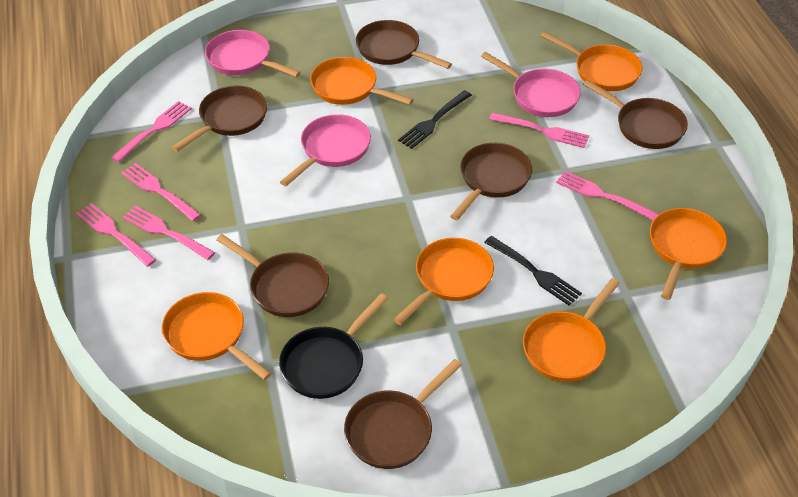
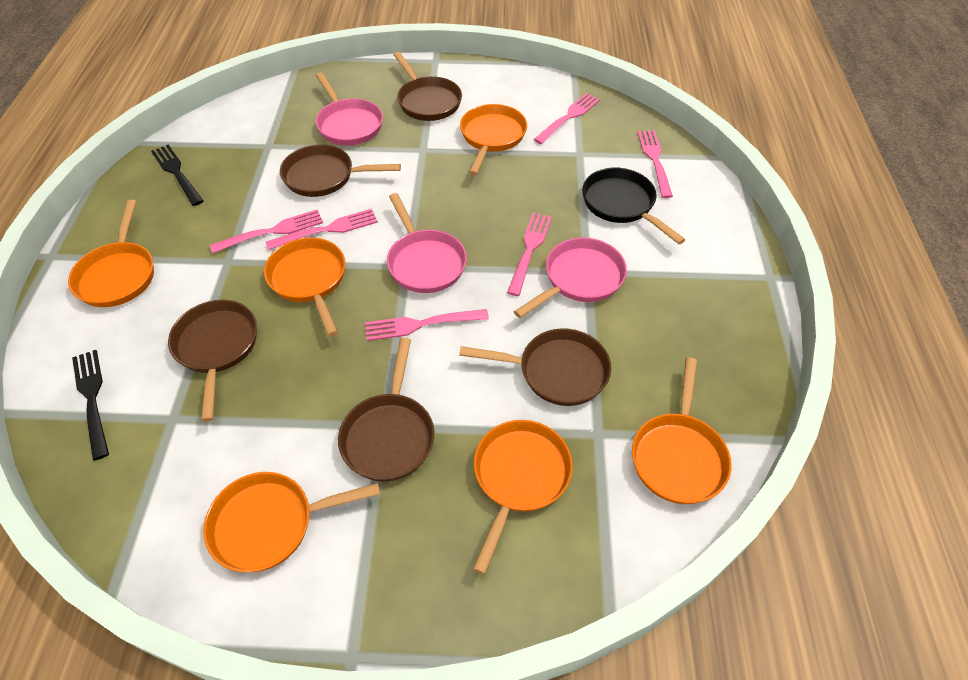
brown pan: 6 -> 5

